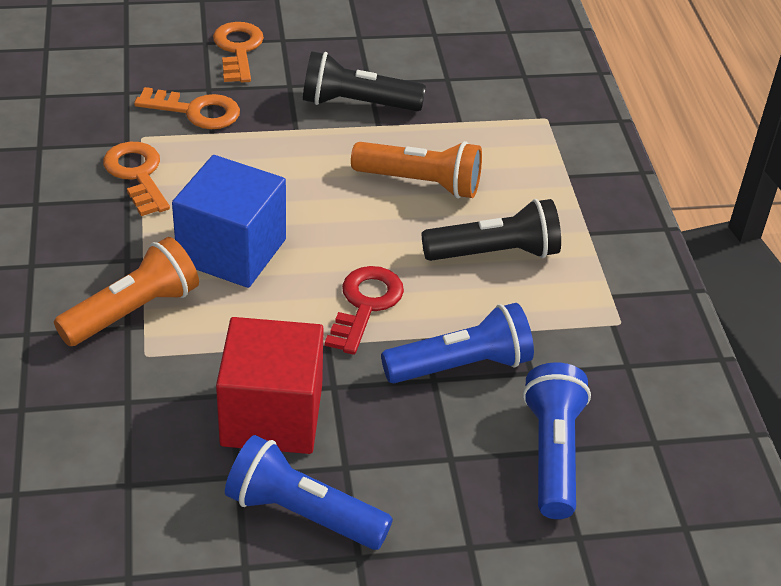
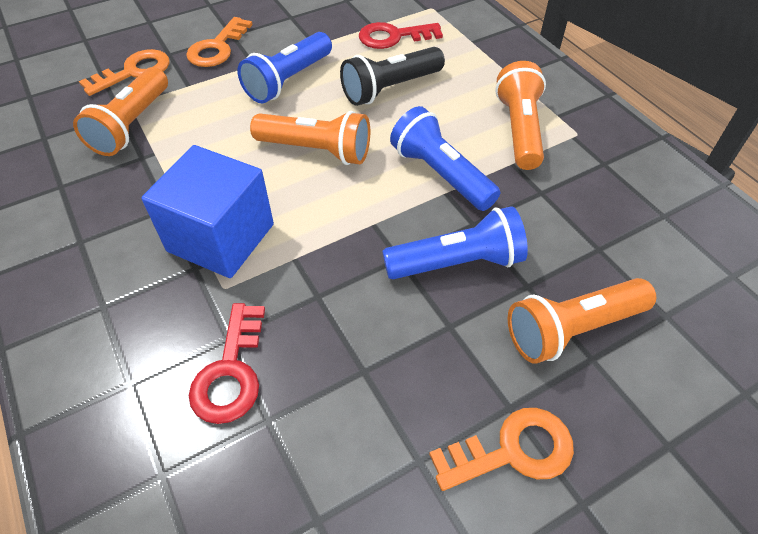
black flashlight: 2 -> 1
orange flashlight: 2 -> 4
red cube: 1 -> 0
red key: 1 -> 2

